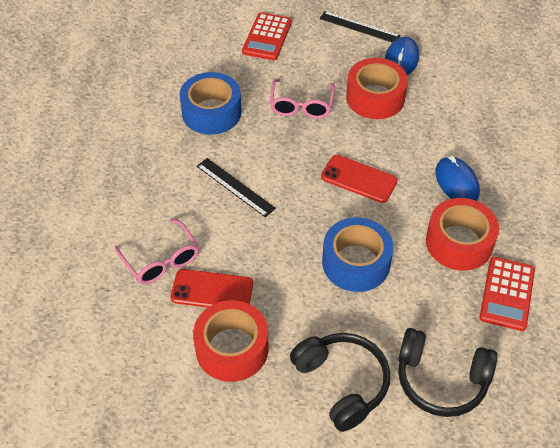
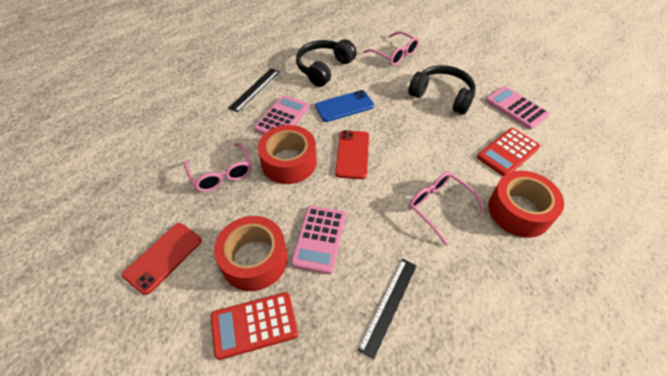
blue mouse: 2 -> 0
blue phone: 0 -> 1
blue tape: 2 -> 0
pink calculator: 0 -> 3
pink glasses: 2 -> 3

